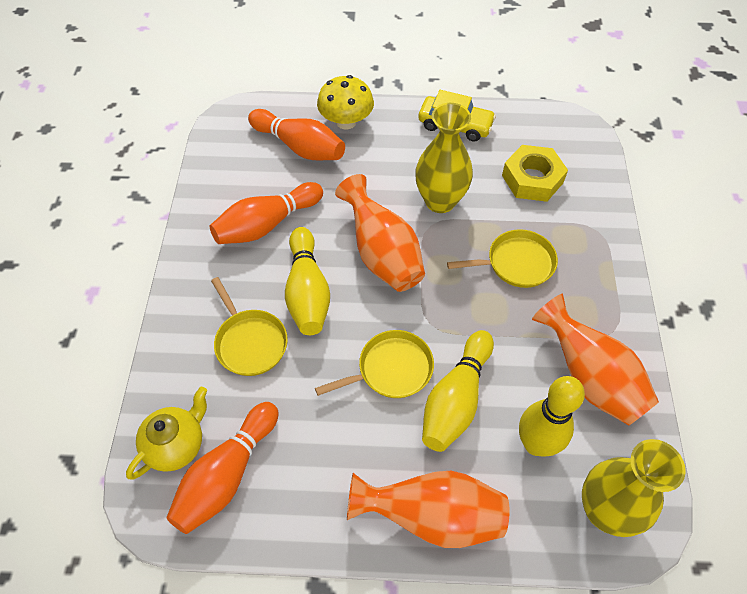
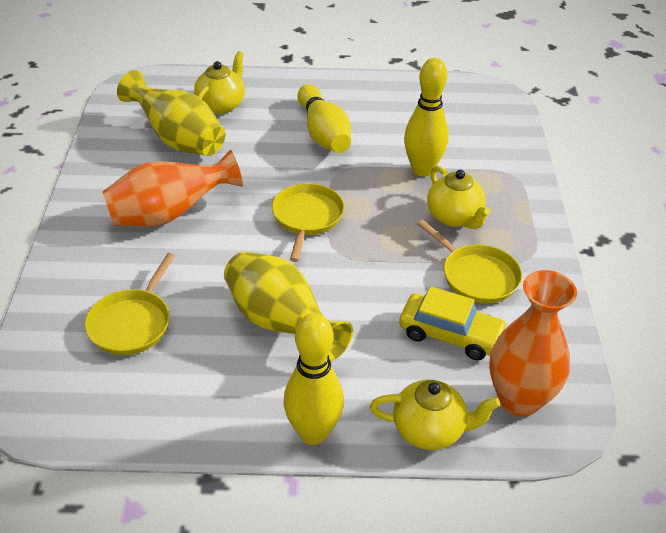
orange bowling pin: 3 -> 0
orange vase: 3 -> 2
yellow mushroom: 1 -> 0
yellow nut: 1 -> 0
yellow teapot: 1 -> 3

